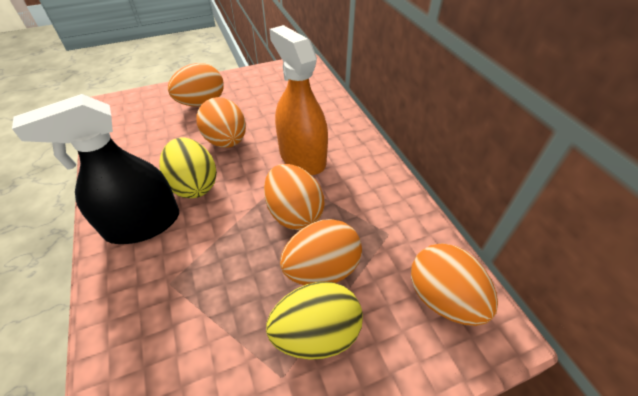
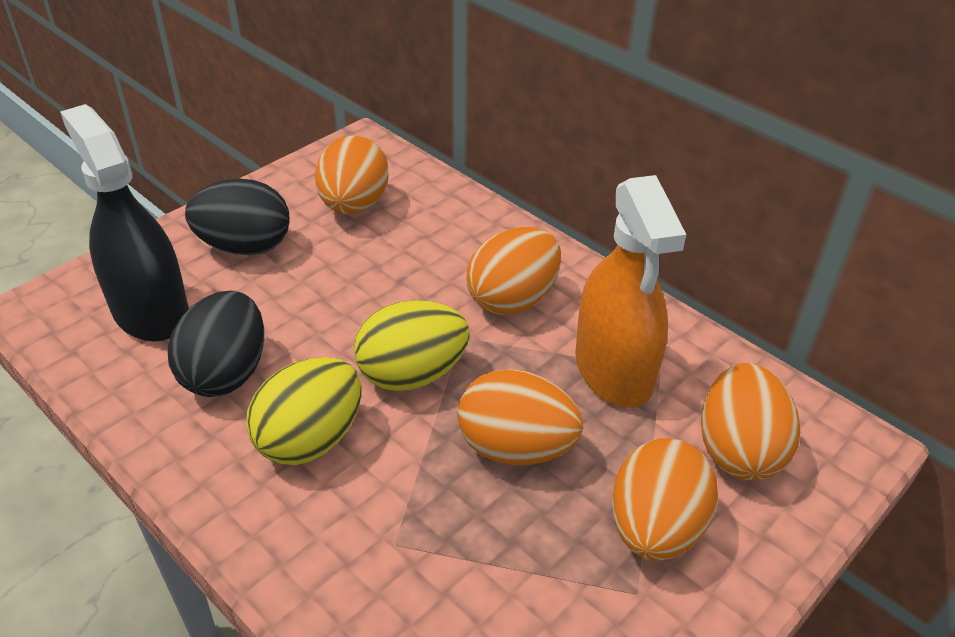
black egg: 0 -> 2

